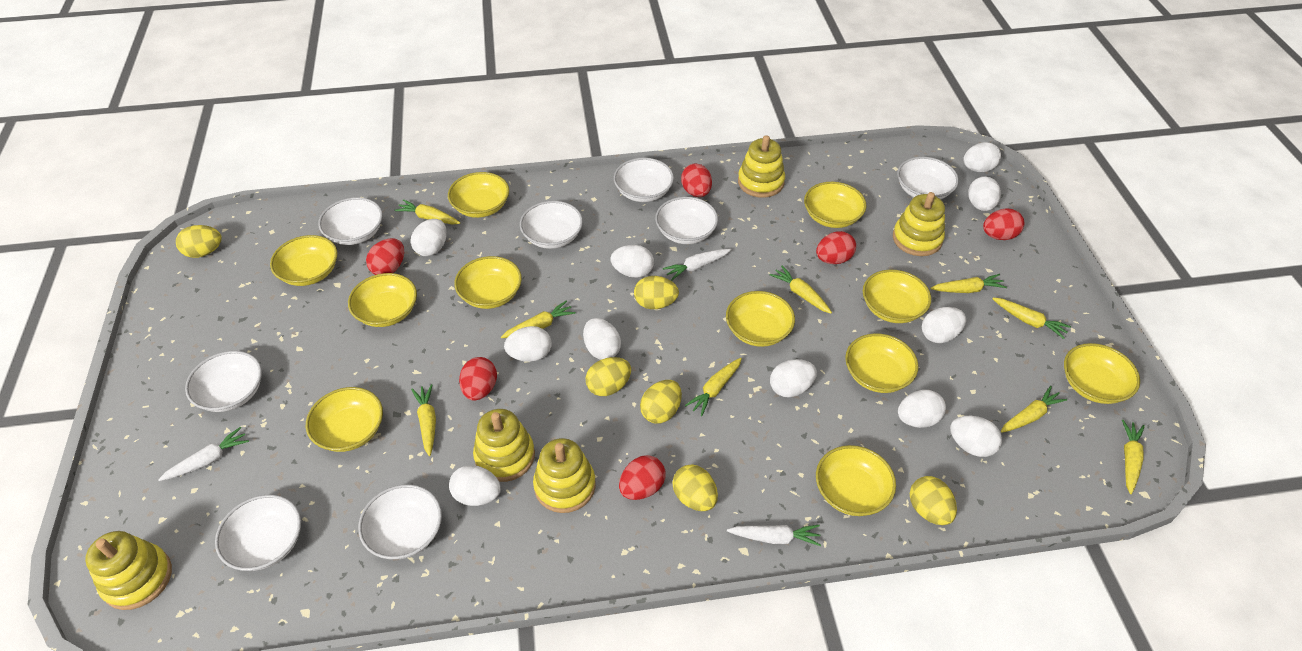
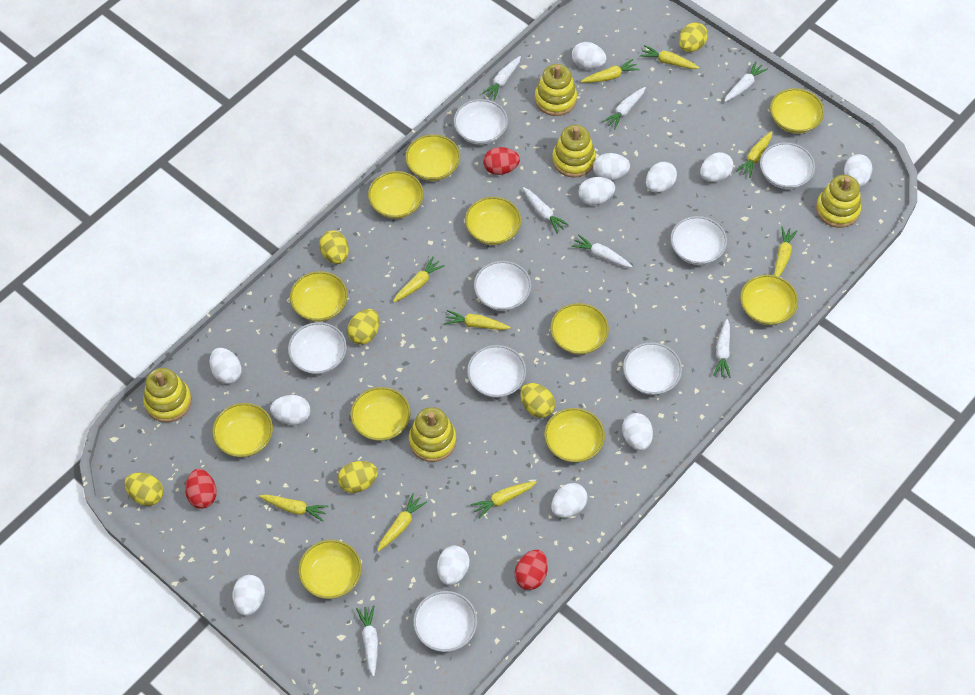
red egg: 6 -> 3
white carrot: 3 -> 7
white egg: 11 -> 12

